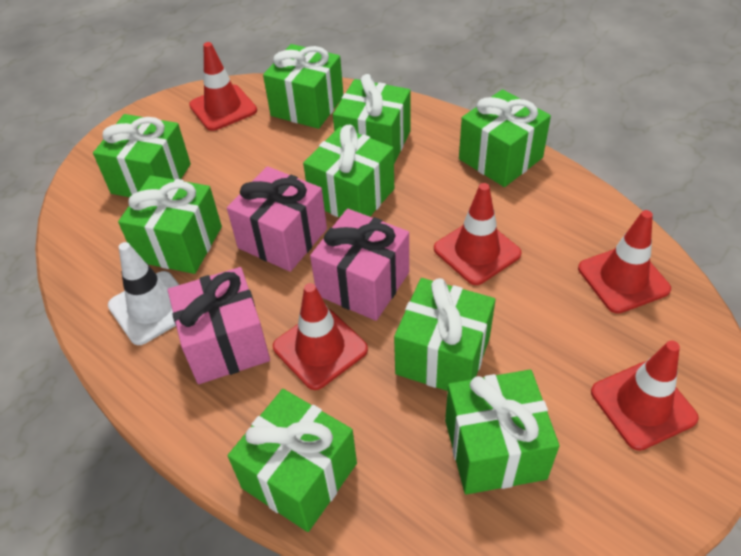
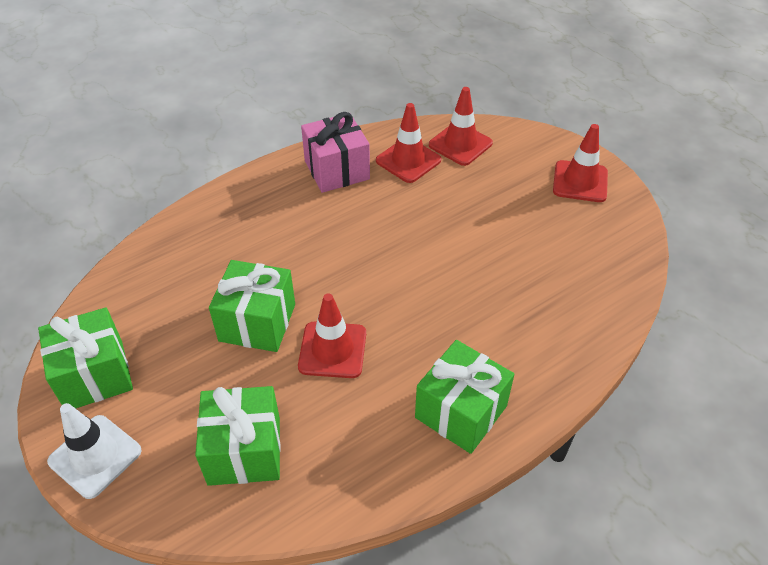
green gift: 9 -> 4
pink gift: 3 -> 1
red traffic cone: 5 -> 4

